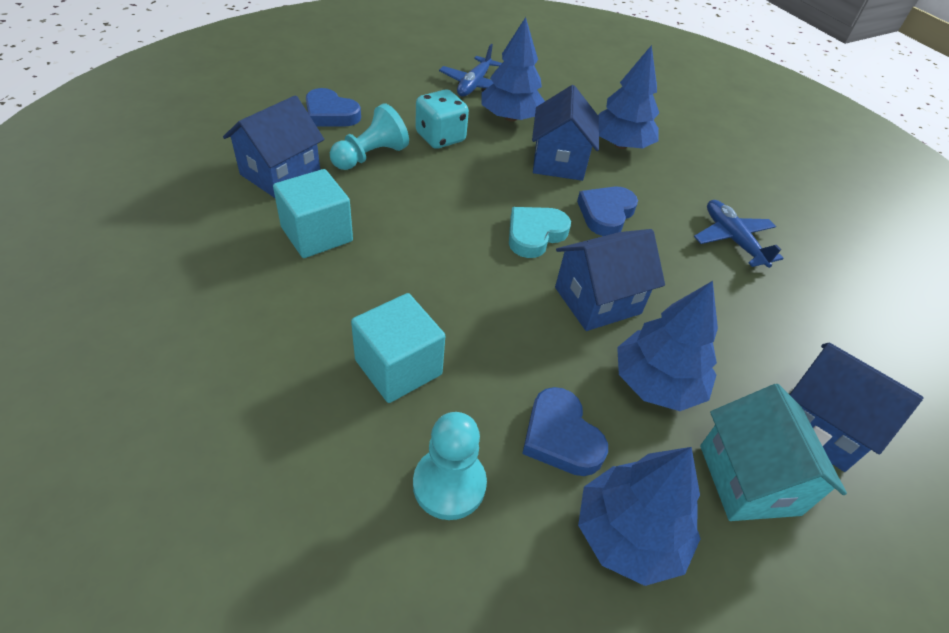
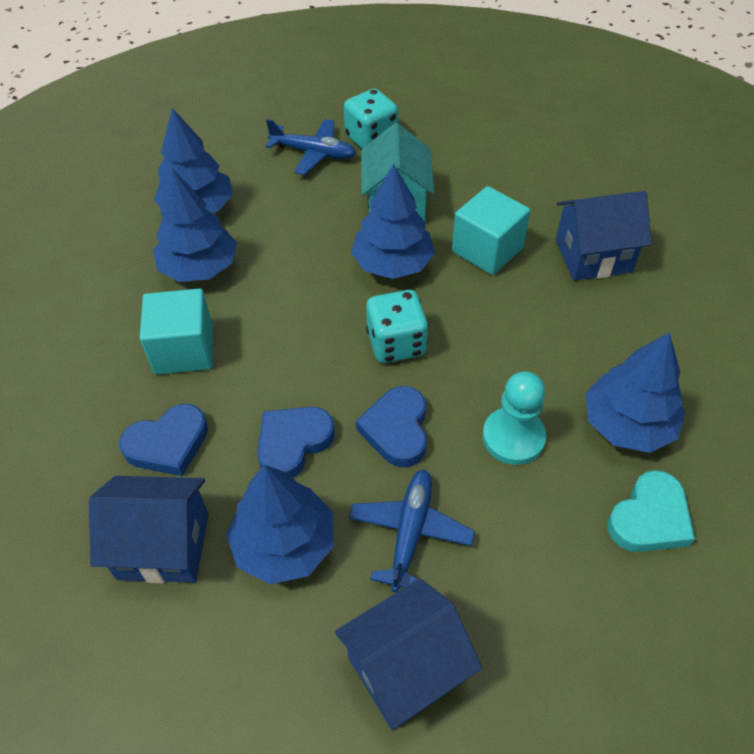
blue house: 4 -> 3
blue tree: 4 -> 5
turquoise dice: 1 -> 2
turquoise pawn: 2 -> 1

